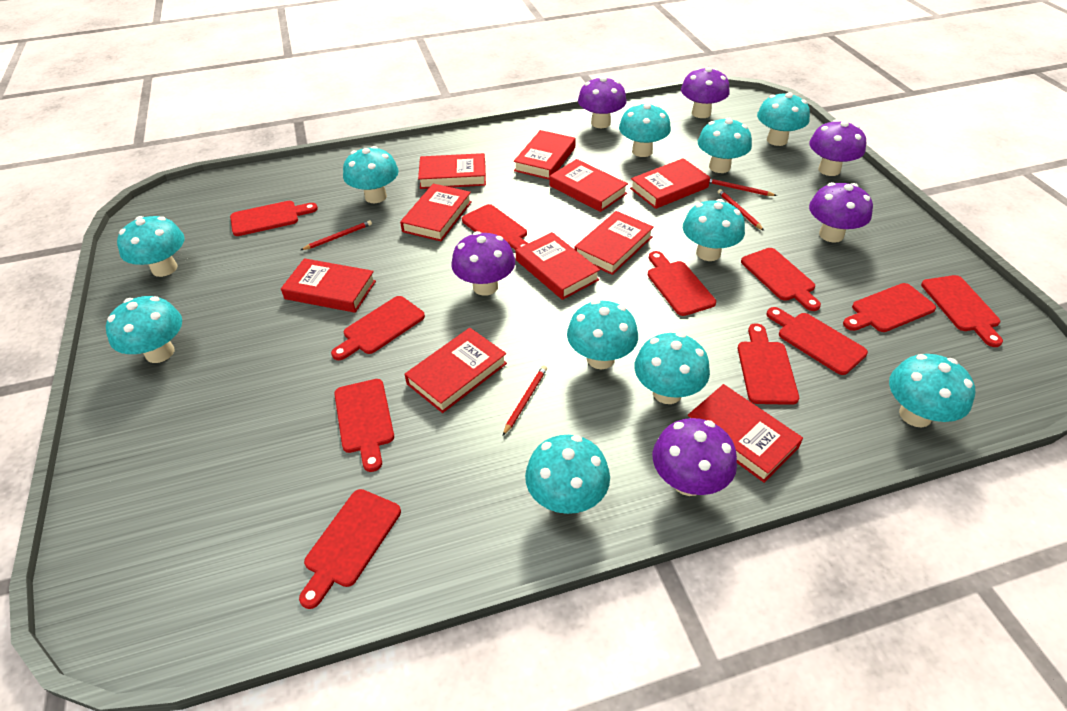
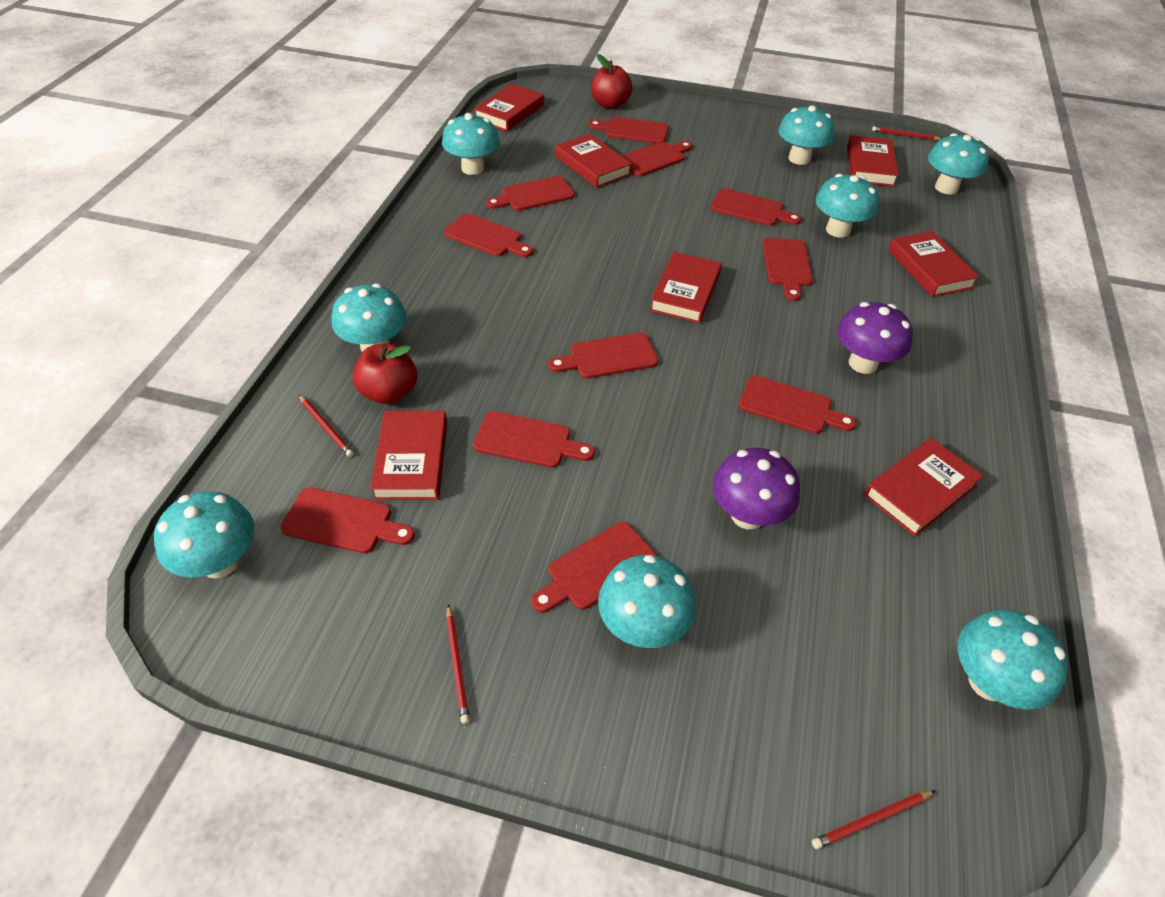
purple mushroom: 6 -> 2
red apple: 0 -> 2
red book: 10 -> 7
turquoise mushroom: 11 -> 8

